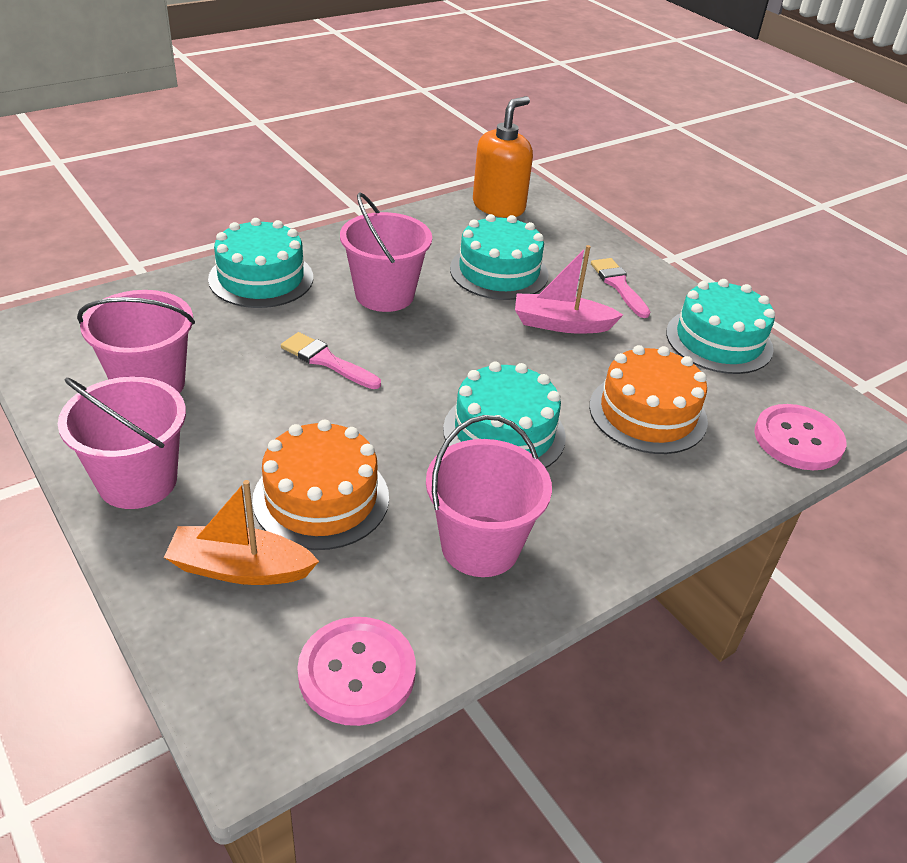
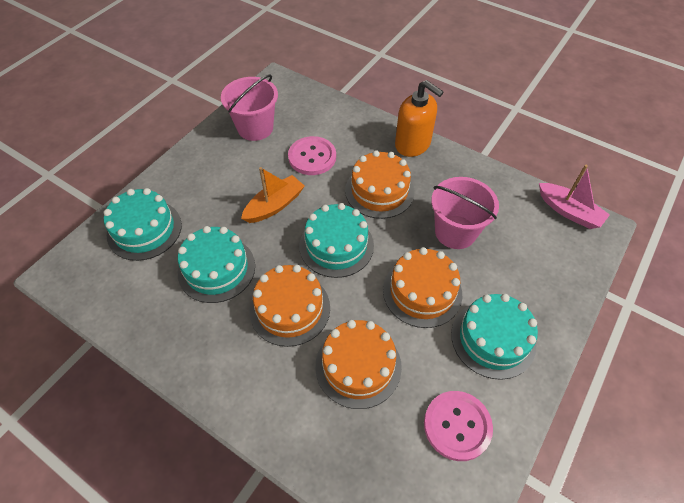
orange cake: 2 -> 4
pink brush: 2 -> 0
pink bucket: 4 -> 2

